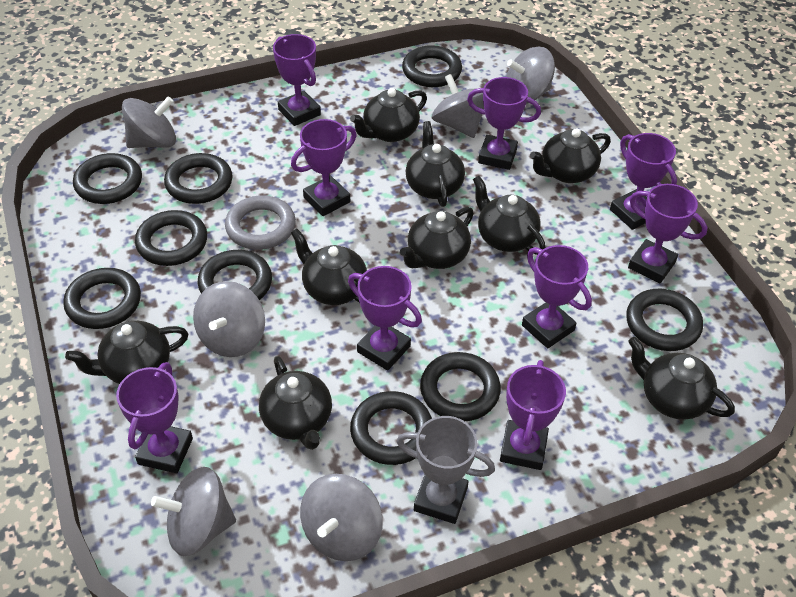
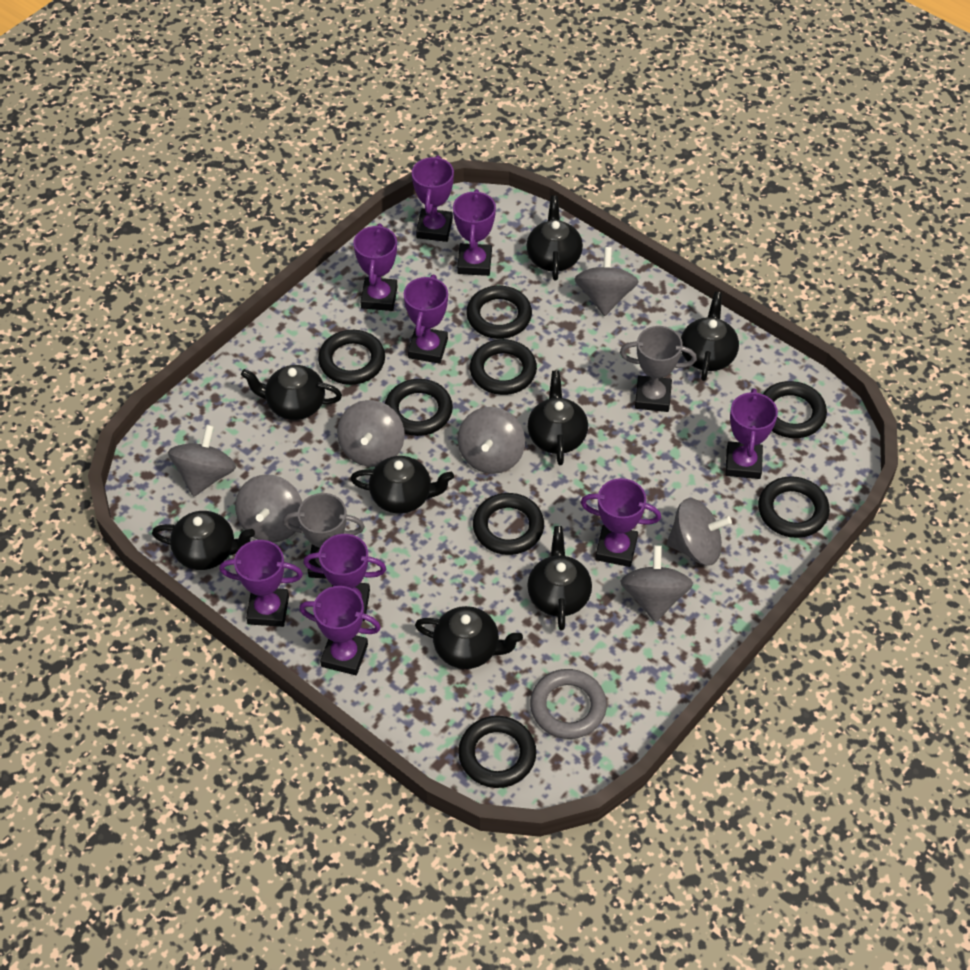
black ring: 9 -> 8
black teapot: 9 -> 8
grey spinning top: 6 -> 7
grey trophy: 1 -> 2

